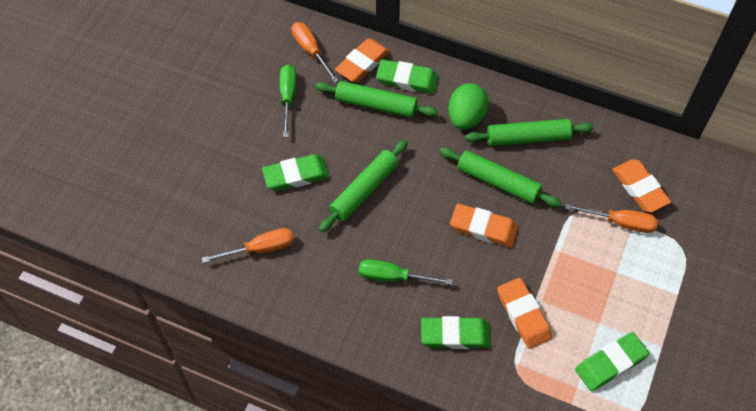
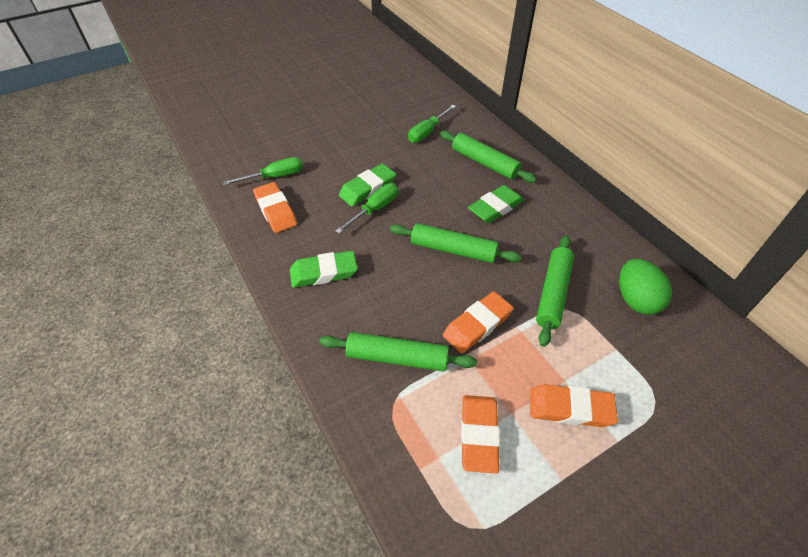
green eraser: 4 -> 3
green screwdriver: 2 -> 3
orange screwdriver: 3 -> 0

